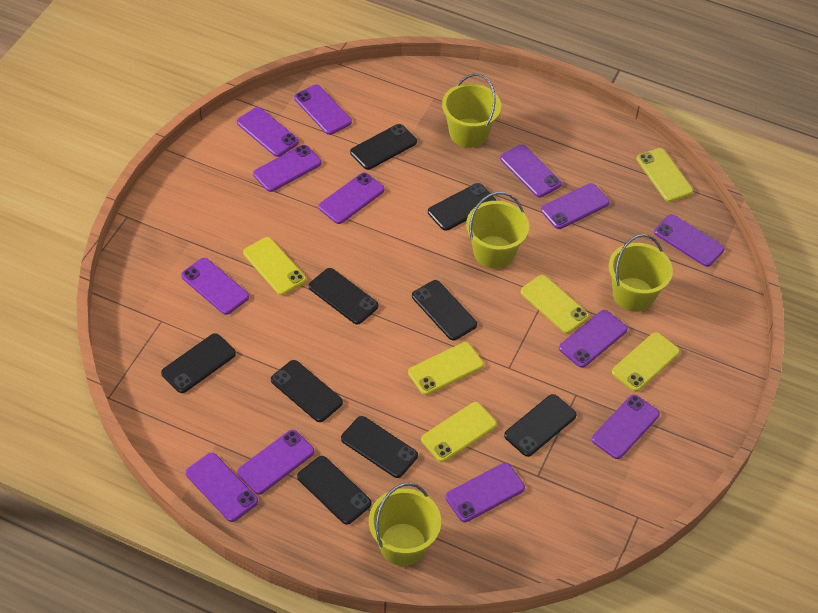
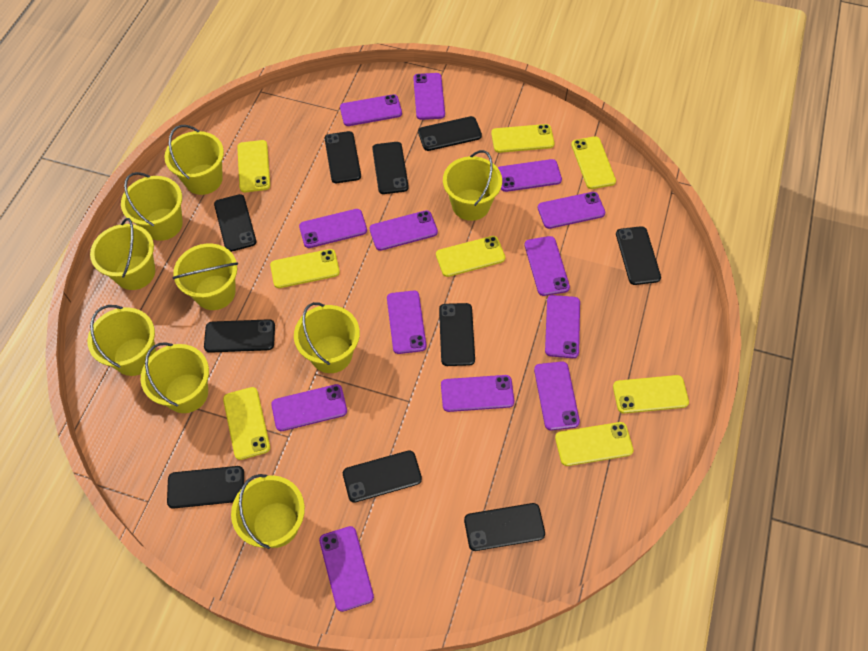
black phone: 9 -> 10
yellow bucket: 4 -> 9
yellow phone: 6 -> 8

